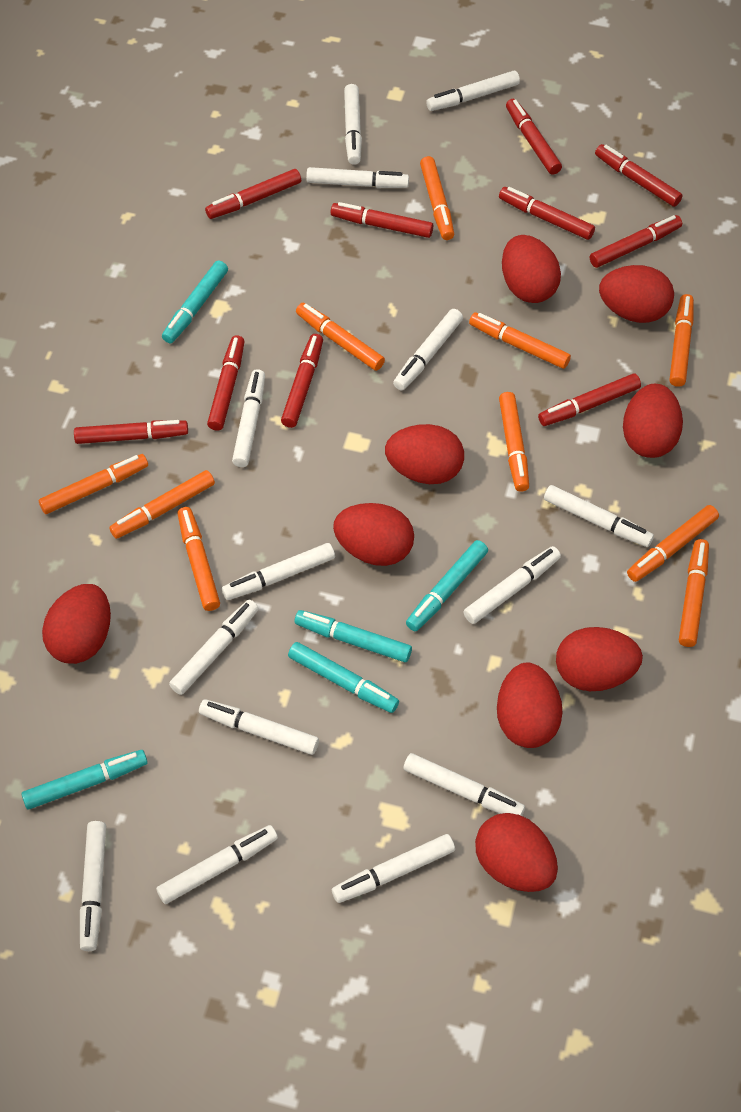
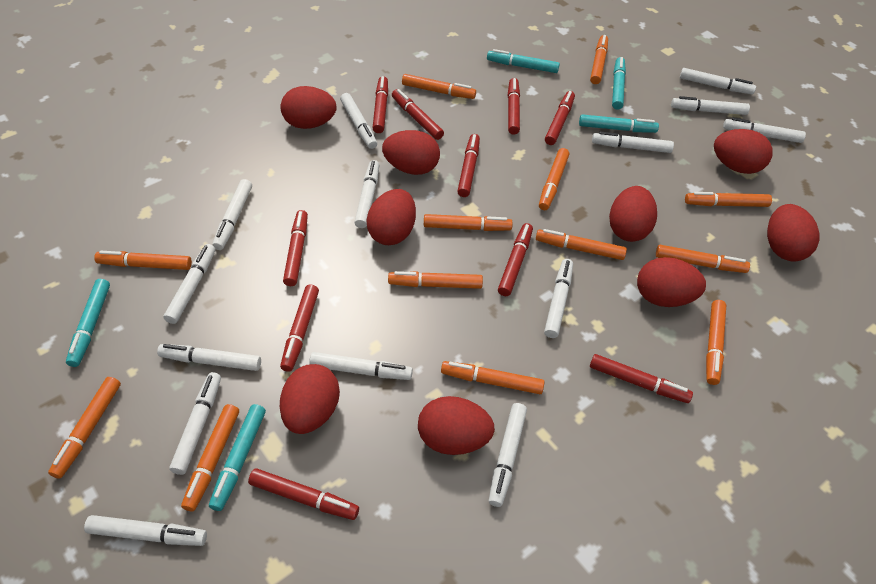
orange marker: 10 -> 13

